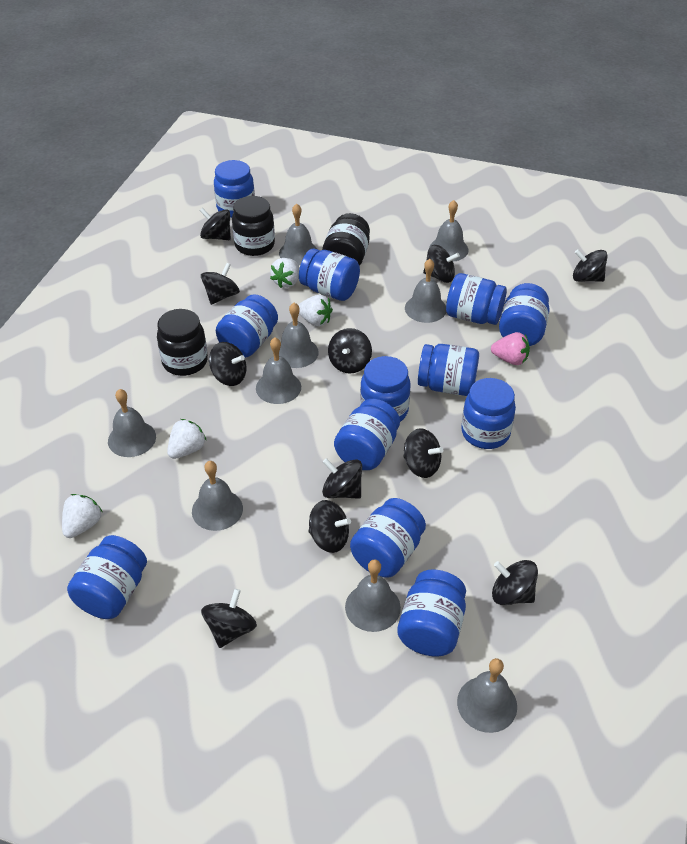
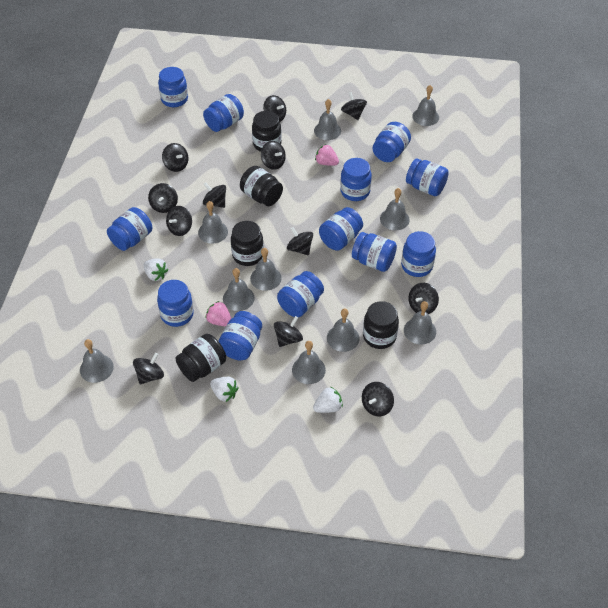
black jar: 3 -> 5
black spinning top: 11 -> 12
grey bell: 9 -> 10
pink strawberry: 1 -> 2
white strawberry: 4 -> 3

